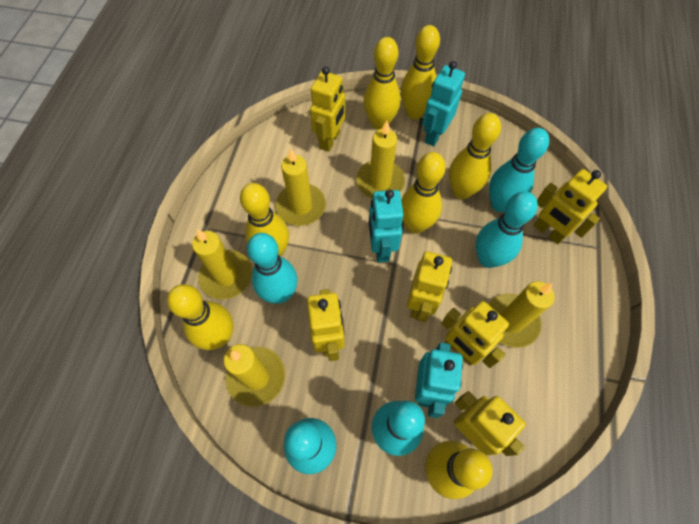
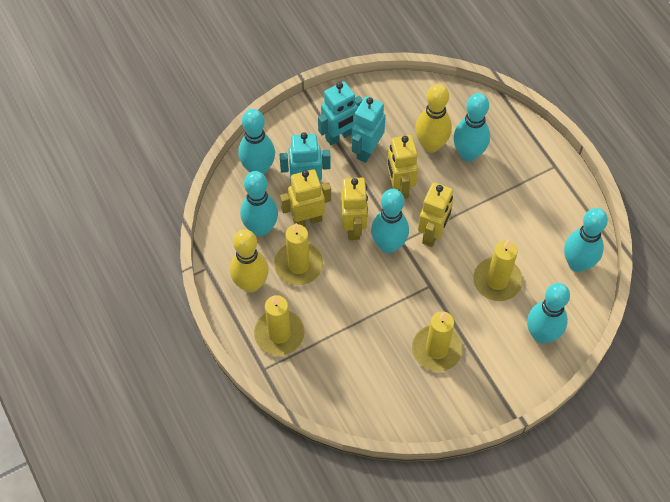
turquoise bowling pin: 5 -> 6
yellow bowling pin: 7 -> 2
yellow candle: 5 -> 4
yellow robot: 6 -> 4

